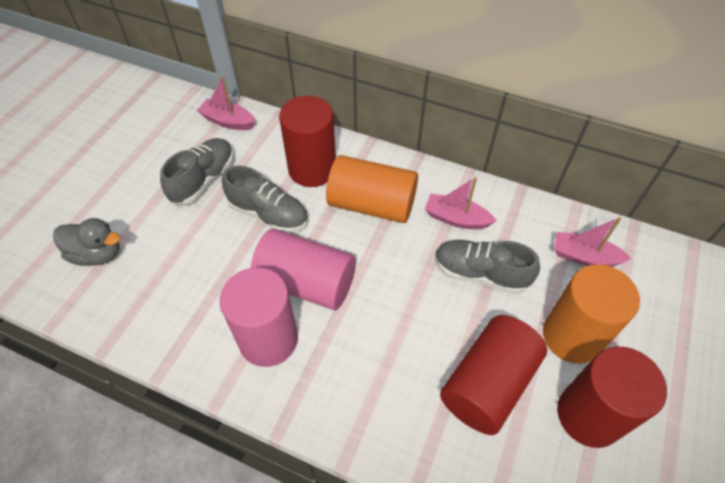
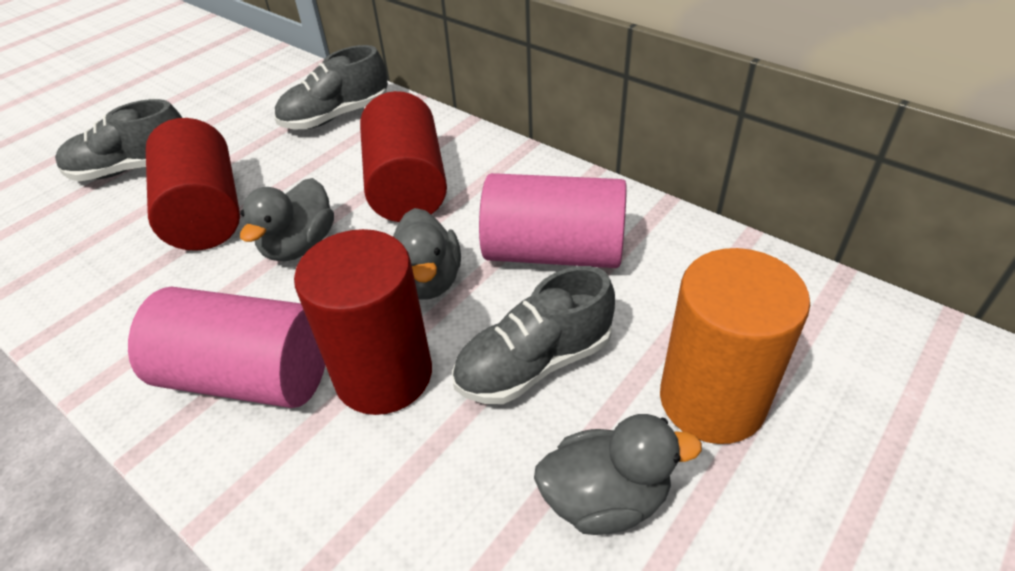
grey duck: 1 -> 3
orange cylinder: 2 -> 1
pink boat: 3 -> 0

